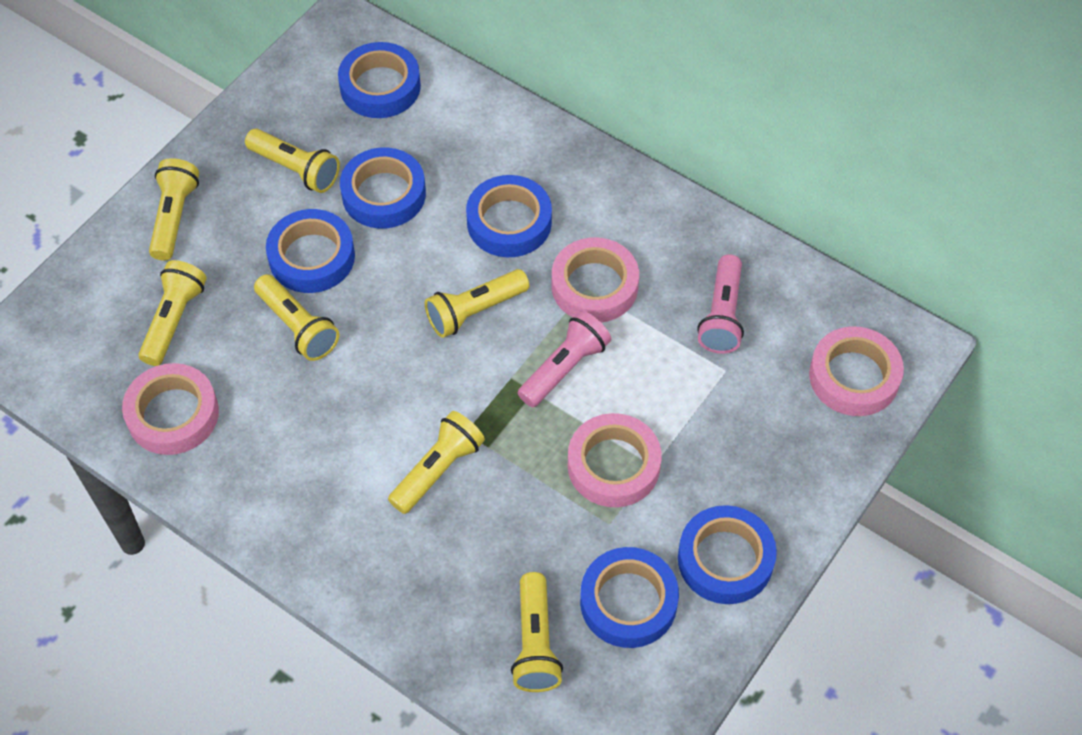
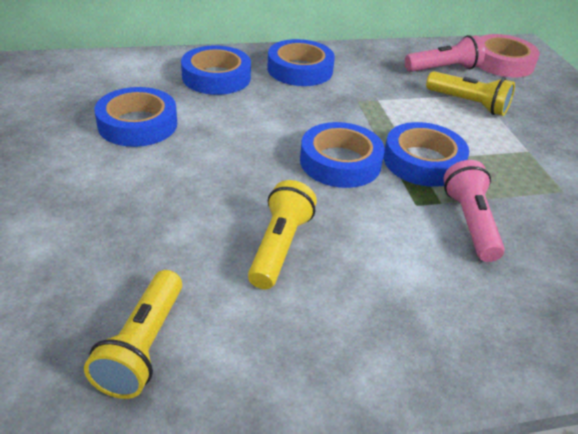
blue tape: 6 -> 5
pink tape: 4 -> 1
yellow flashlight: 7 -> 3

